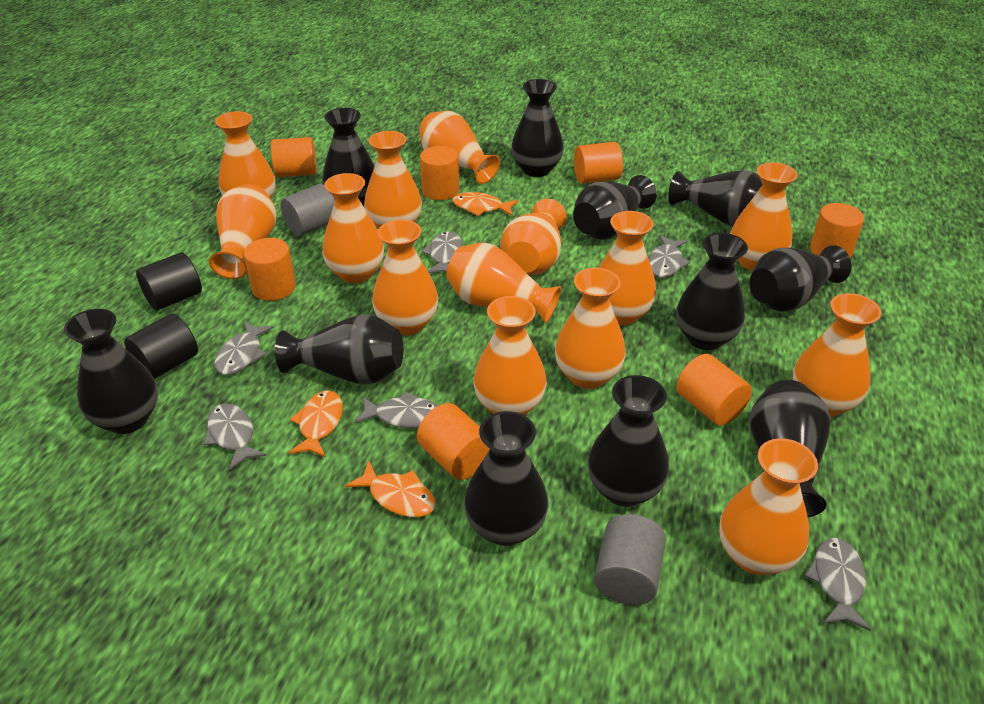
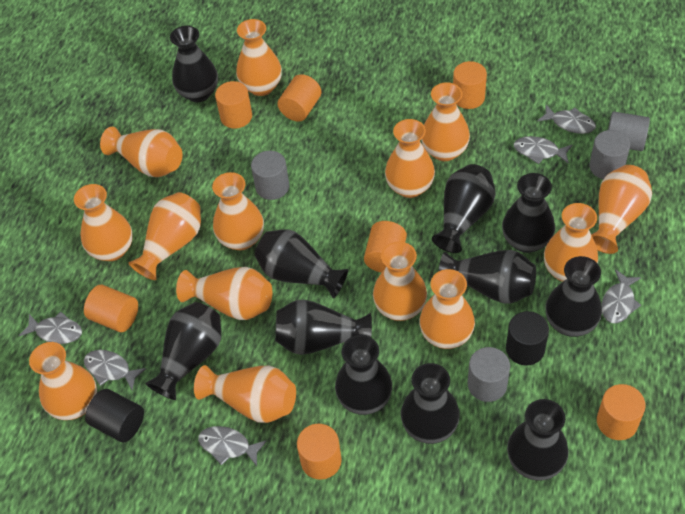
grey cylinder: 2 -> 4
orange fish: 3 -> 0

